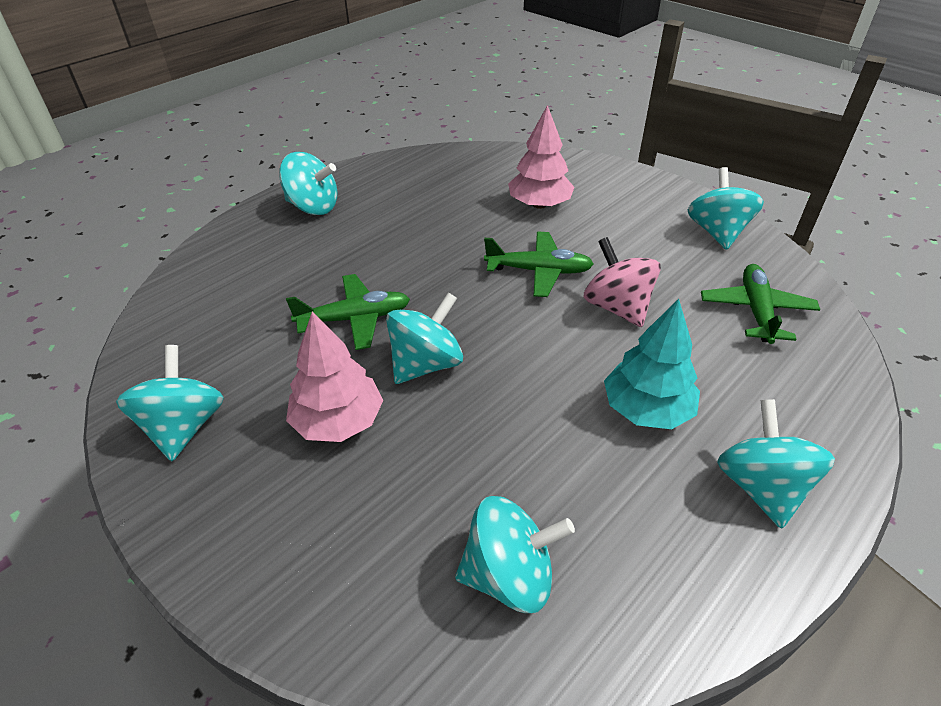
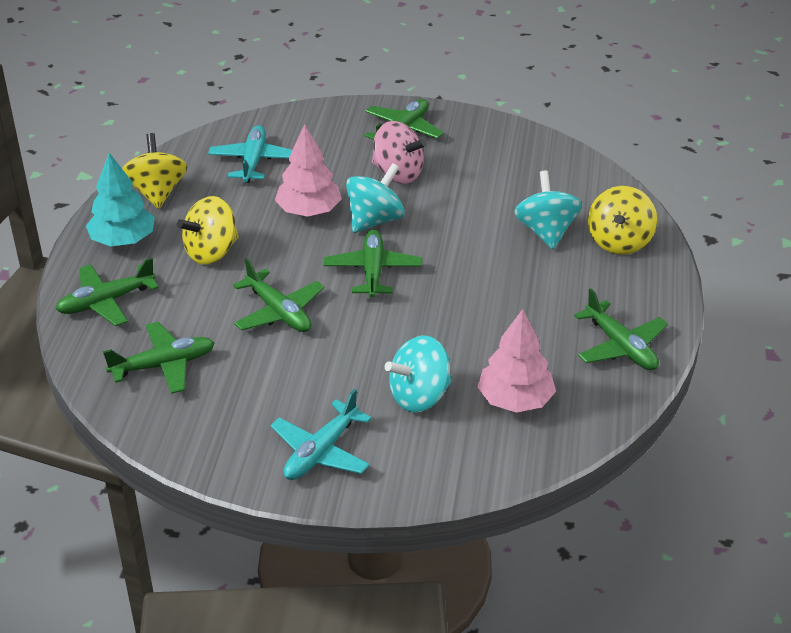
green plane: 3 -> 6
turquoise plane: 0 -> 2
turquoise spinning top: 6 -> 3
yellow spinning top: 0 -> 3

